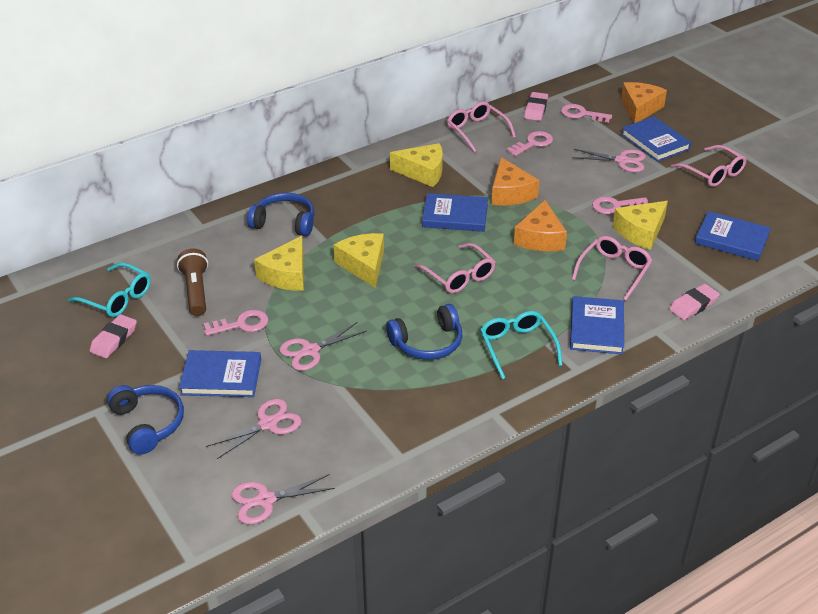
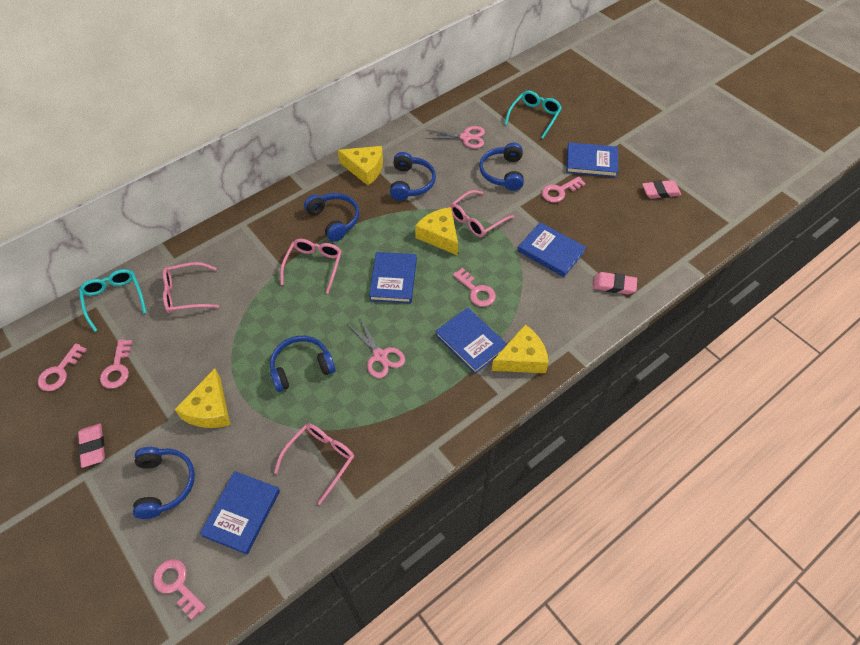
blue headphones: 3 -> 5
brown flashlight: 1 -> 0
orange cheese: 3 -> 0
pink key: 4 -> 5
pink scissors: 4 -> 2

